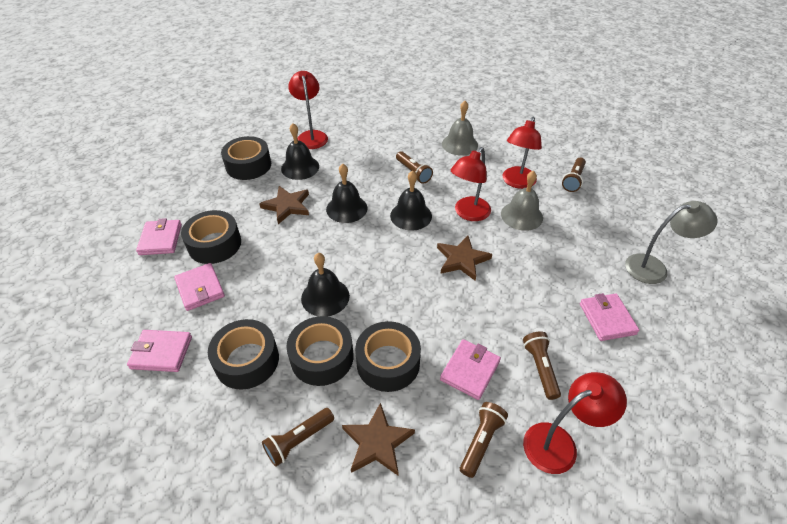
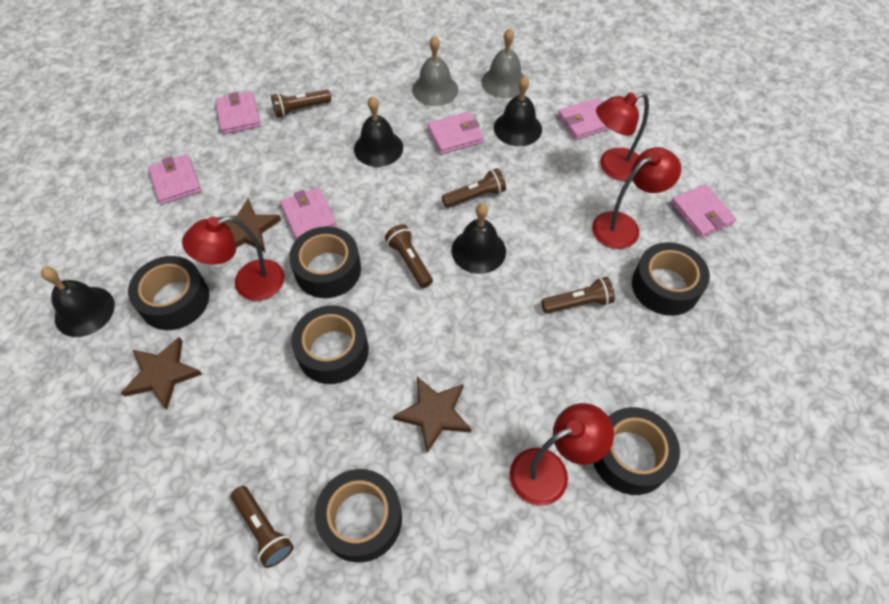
black tape: 5 -> 6
grey lamp: 1 -> 0
pink wallet: 5 -> 6

